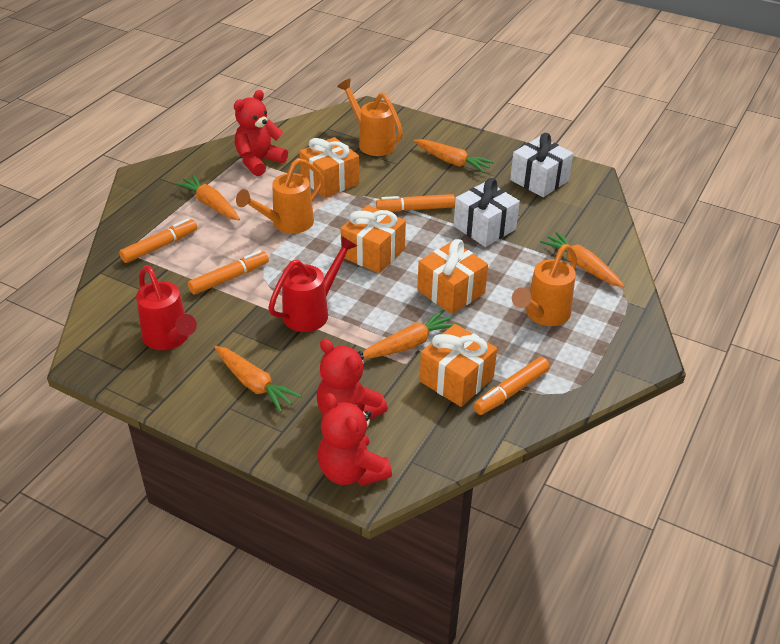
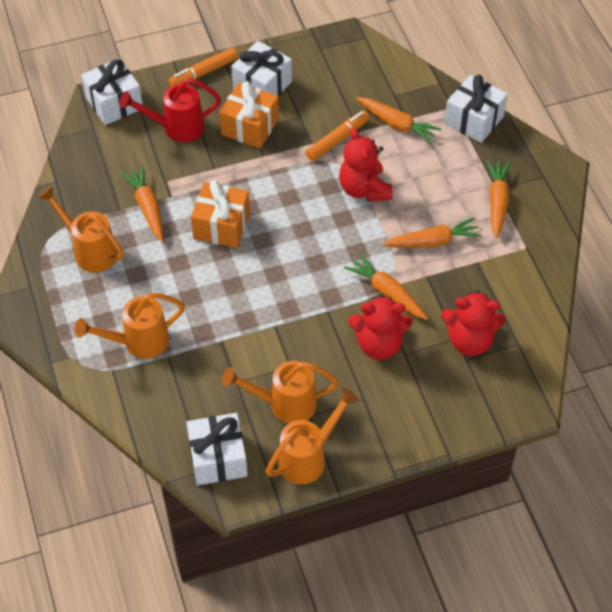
orange gift: 4 -> 2
orange marker: 4 -> 2
orange watering can: 3 -> 4
red watering can: 2 -> 1
white gift: 2 -> 4

